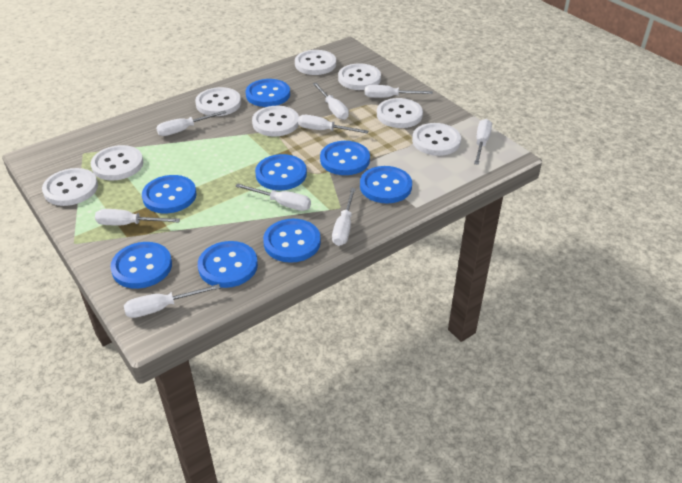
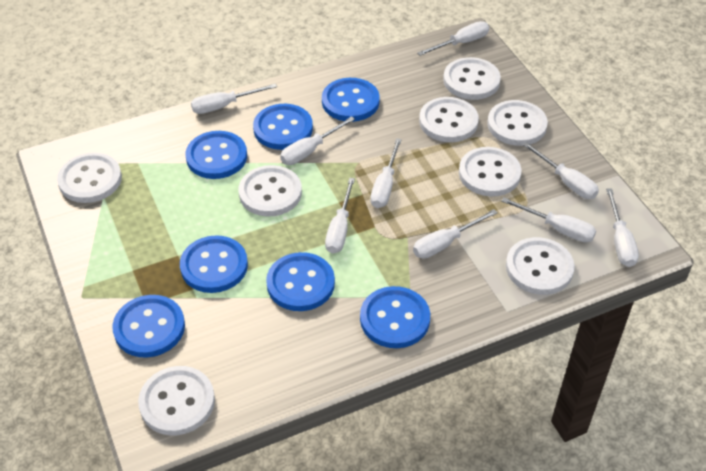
blue button: 8 -> 7

